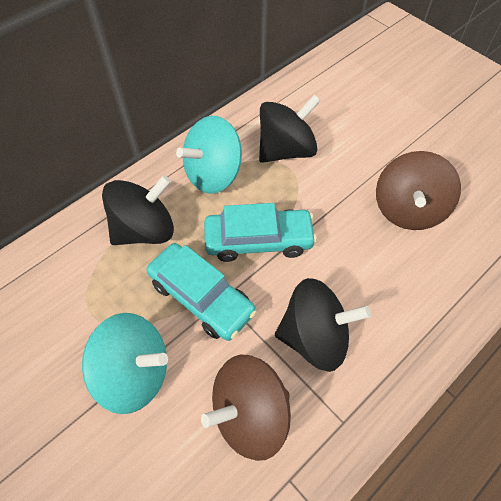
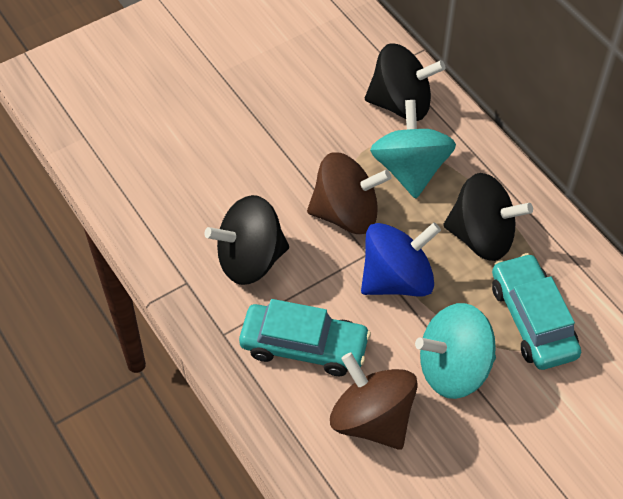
blue spinning top: 0 -> 1

